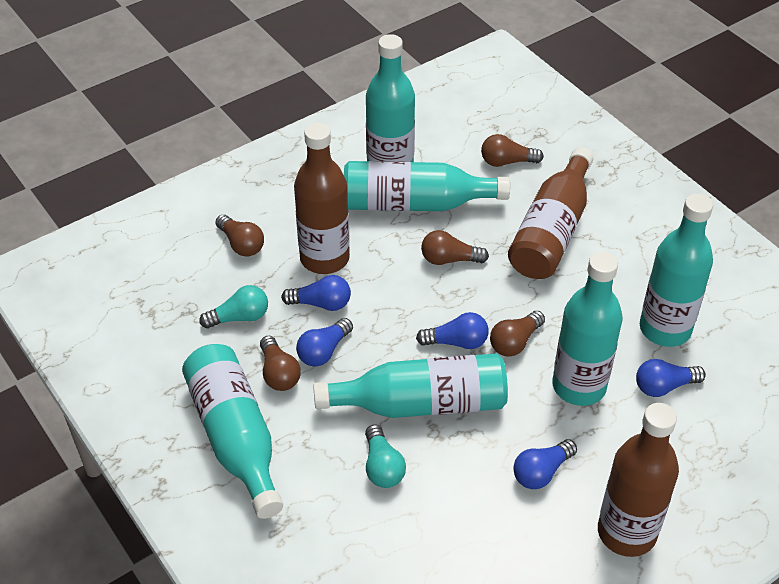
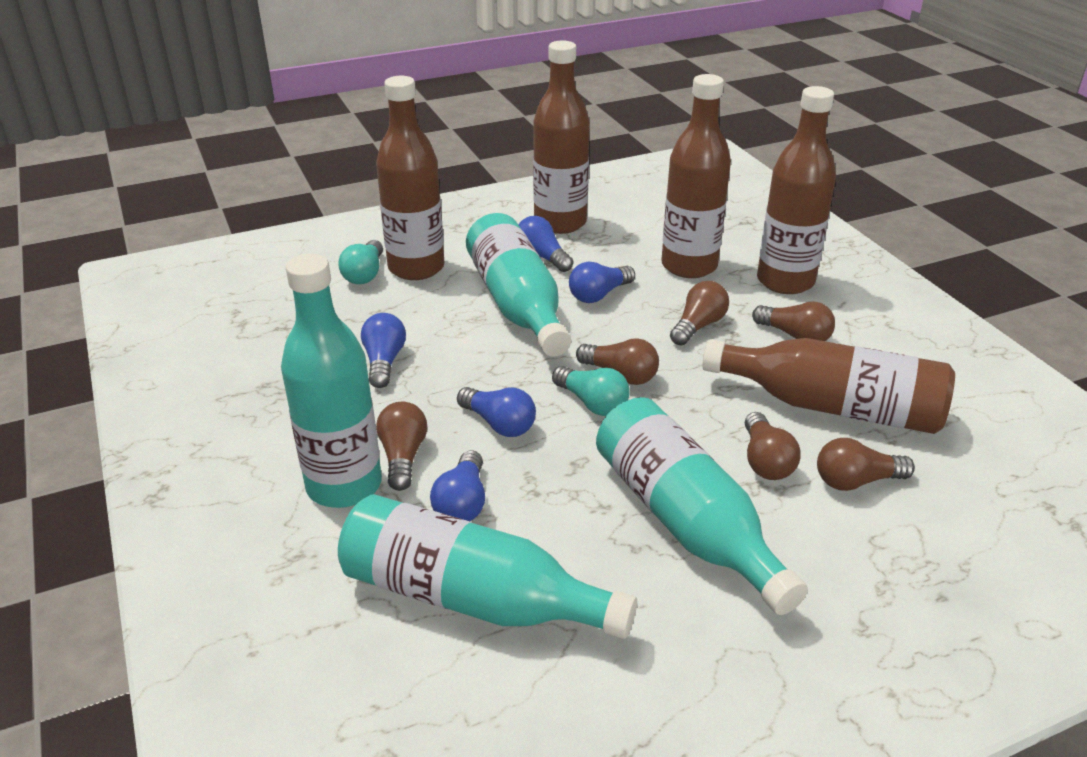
brown bottle: 3 -> 5
brown light bulb: 5 -> 6
turquoise bottle: 6 -> 4

